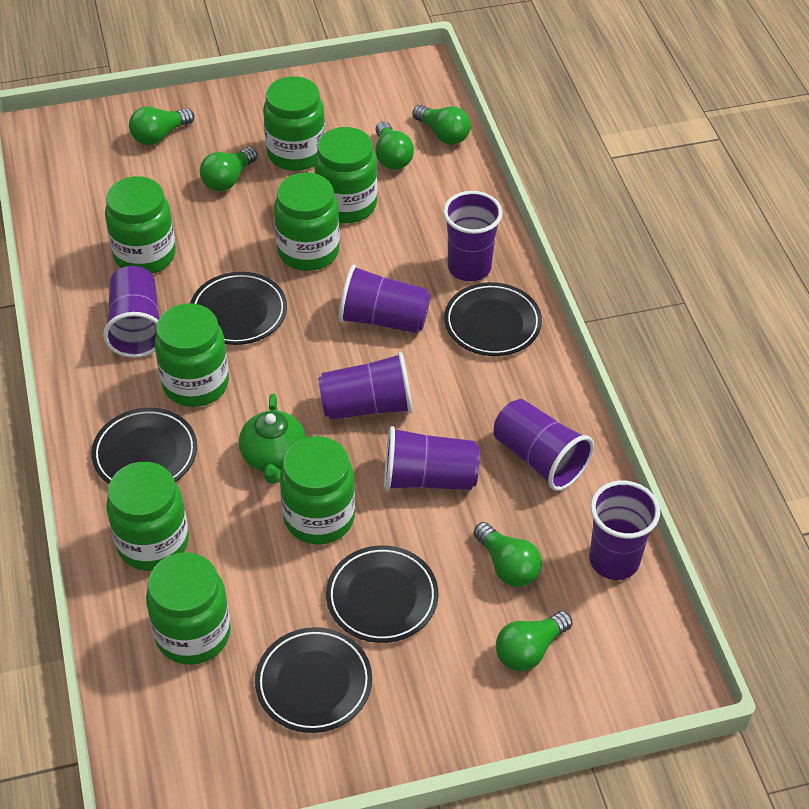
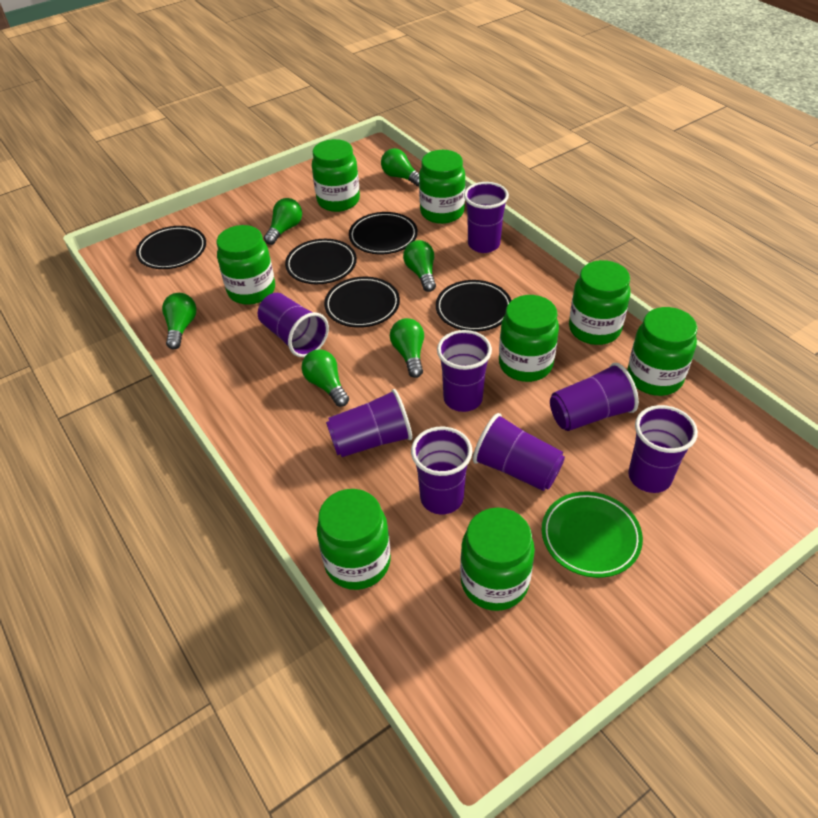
green plate: 0 -> 1
green teapot: 1 -> 0
purple cup: 7 -> 8

